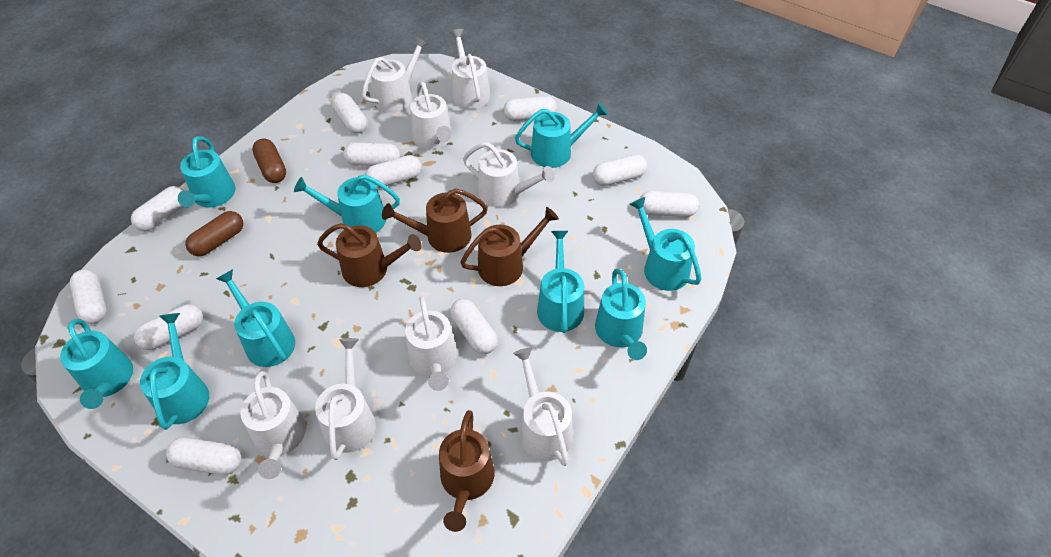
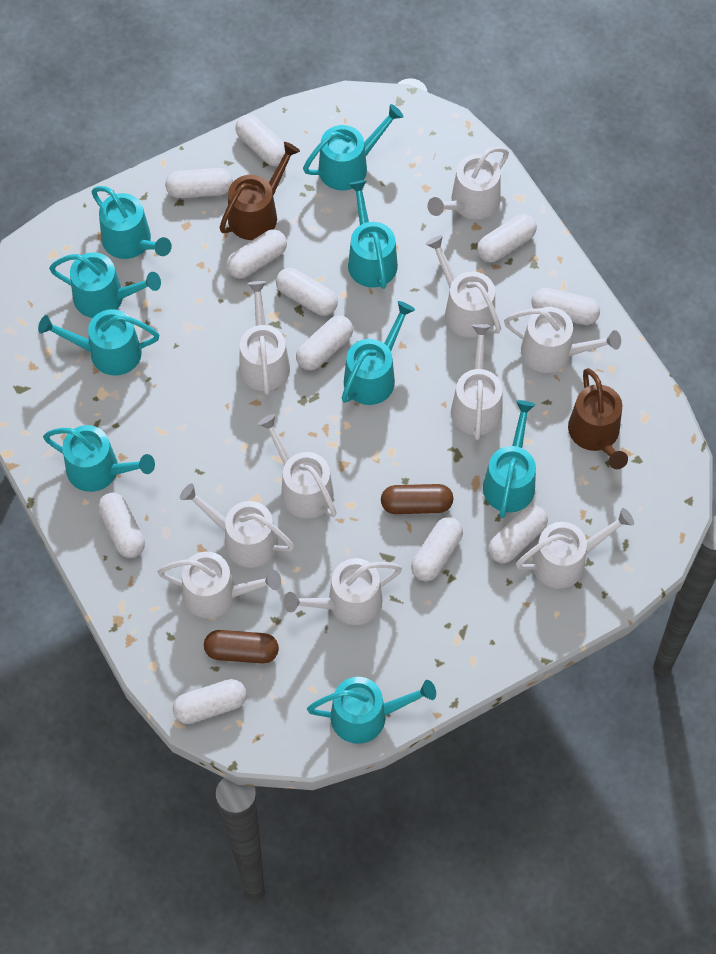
brown watering can: 4 -> 2
white watering can: 8 -> 10

